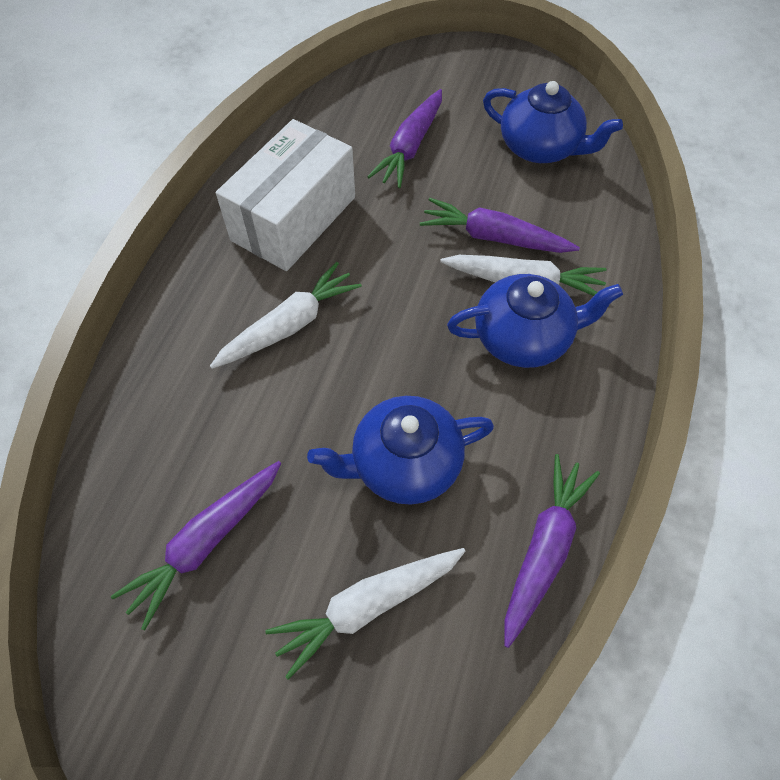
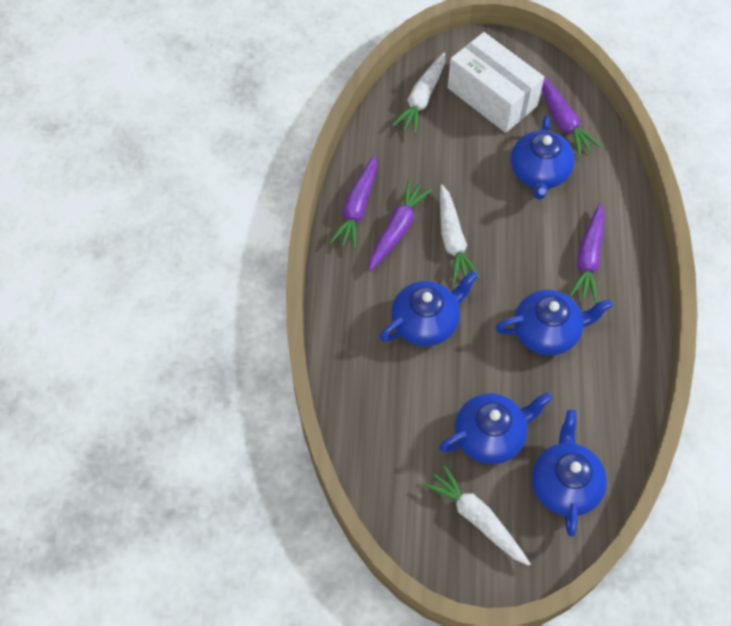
blue teapot: 3 -> 5

